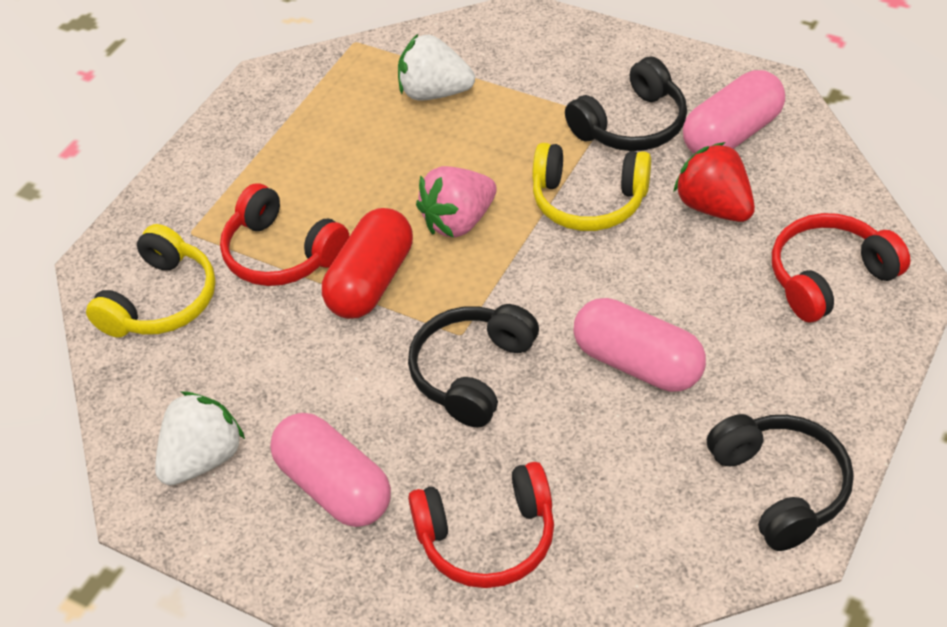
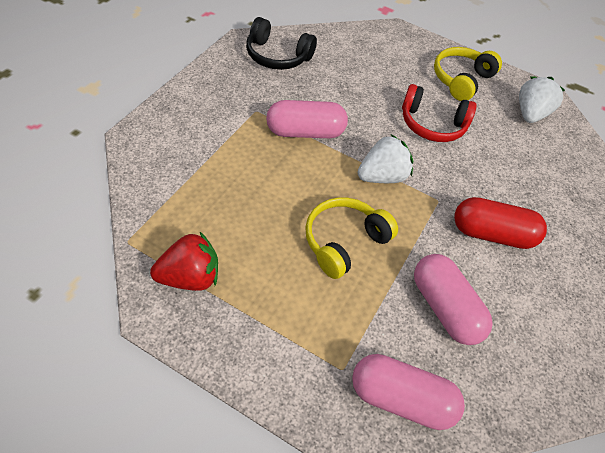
black headphones: 3 -> 1
pink strawberry: 1 -> 0
red headphones: 3 -> 1

